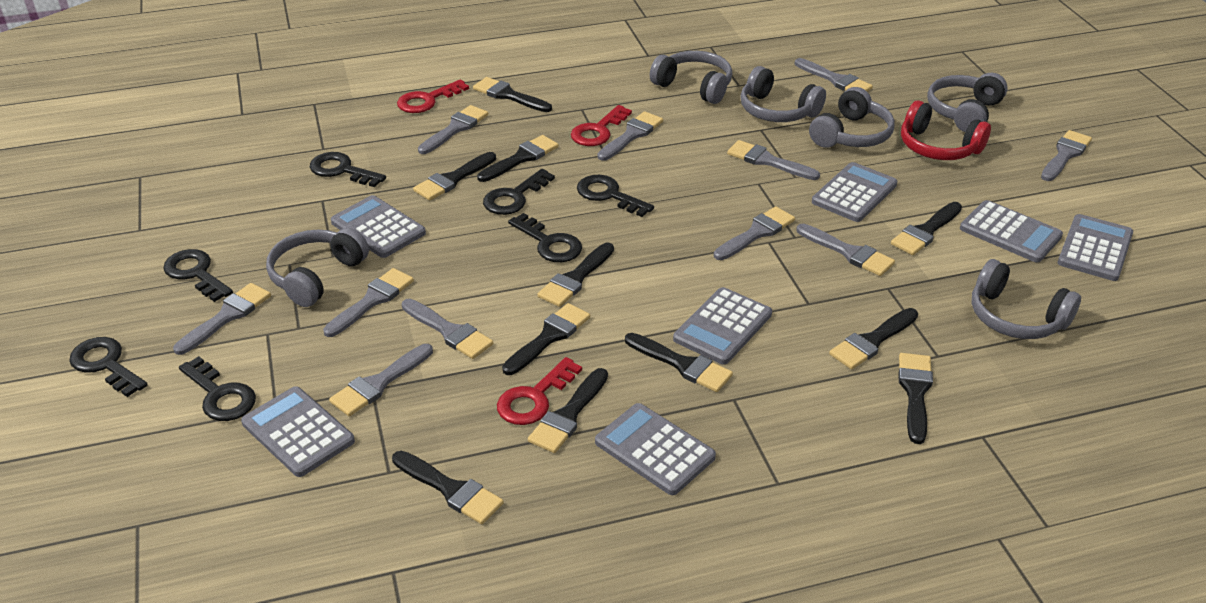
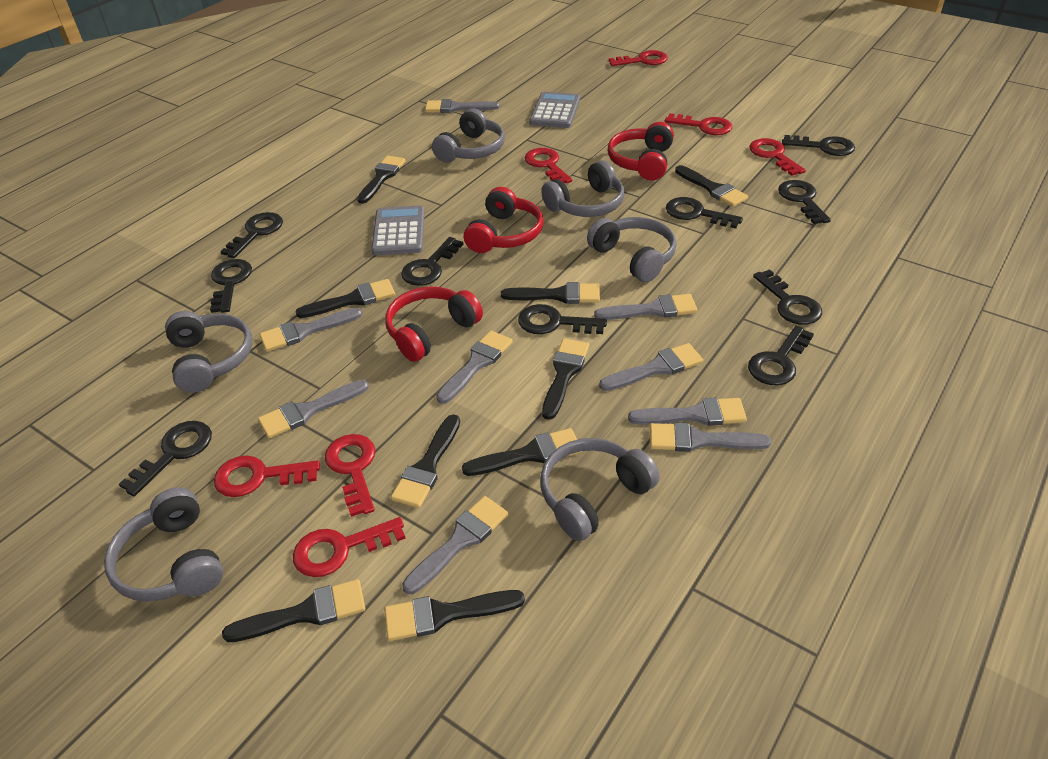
black brush: 11 -> 9
black key: 7 -> 10
grey brush: 11 -> 9
grey calculator: 7 -> 2
red headphones: 1 -> 3
red key: 3 -> 7

